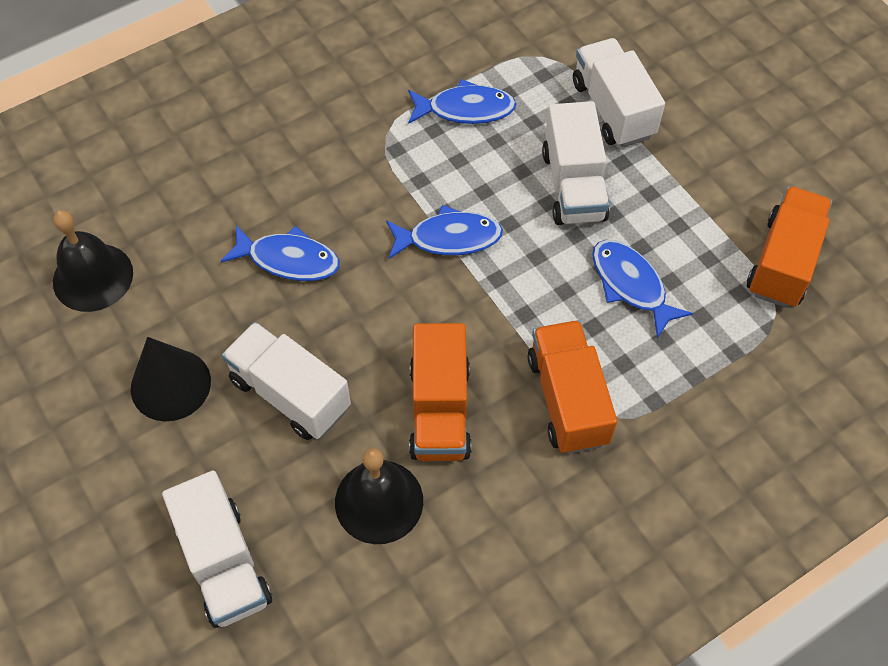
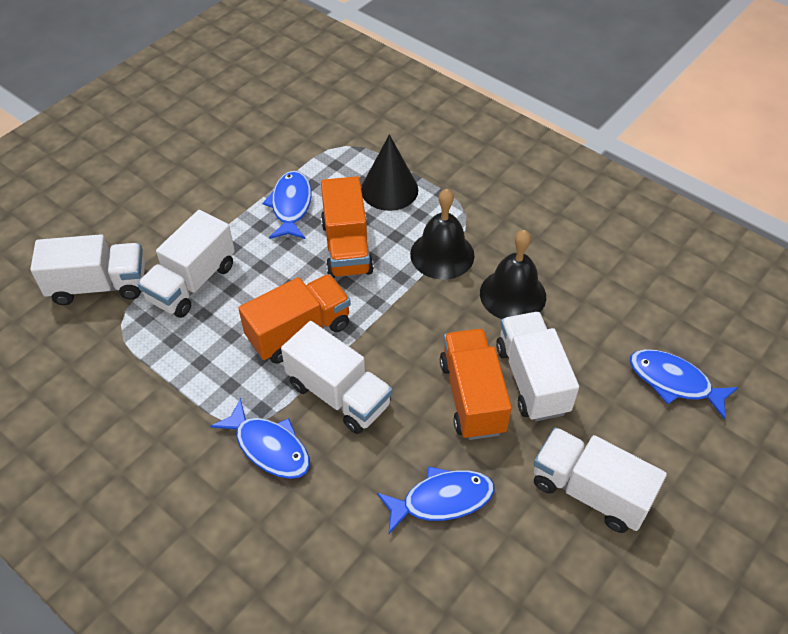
white truck: 4 -> 5

